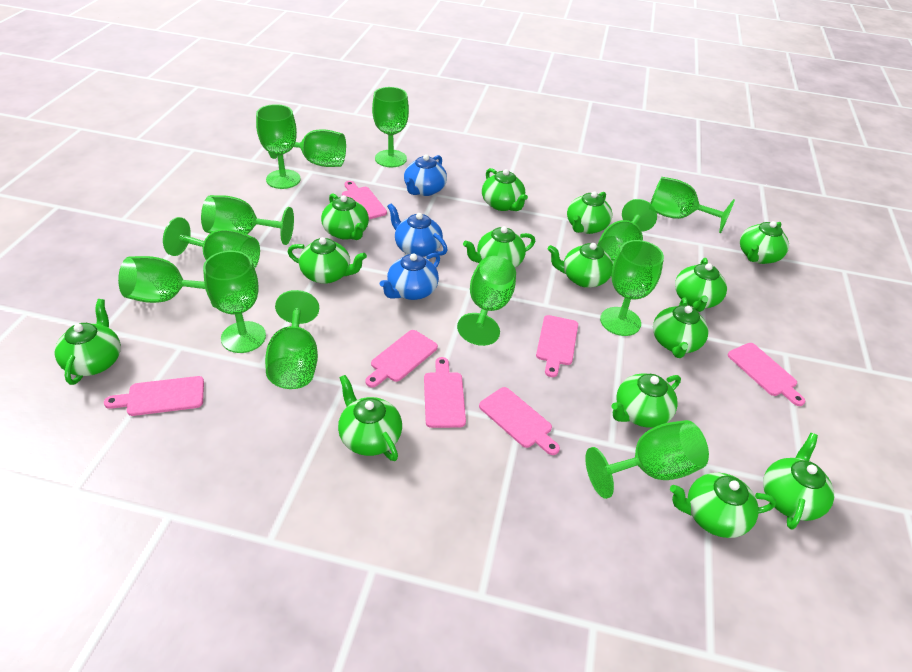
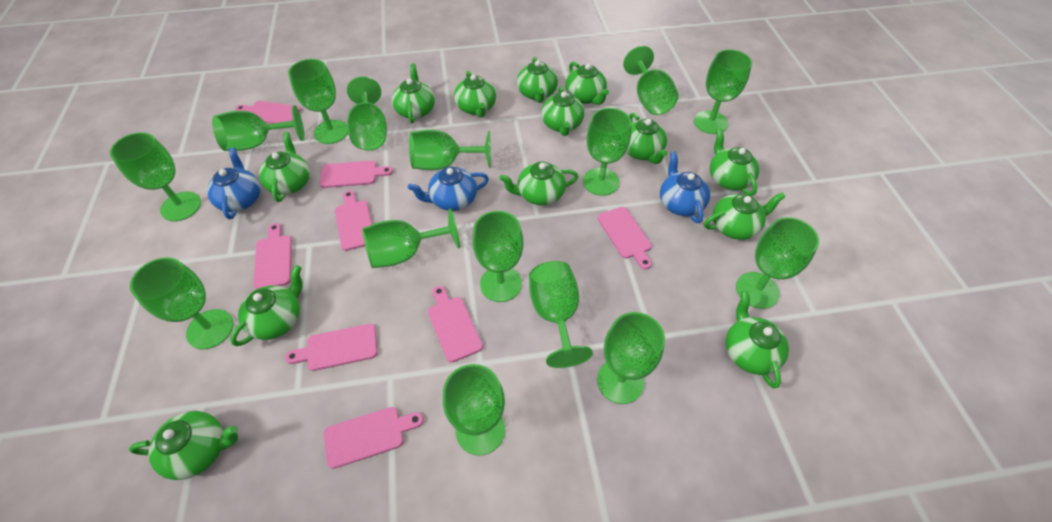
green goblet: 13 -> 15
green teapot: 14 -> 13
pink cutting board: 7 -> 8

